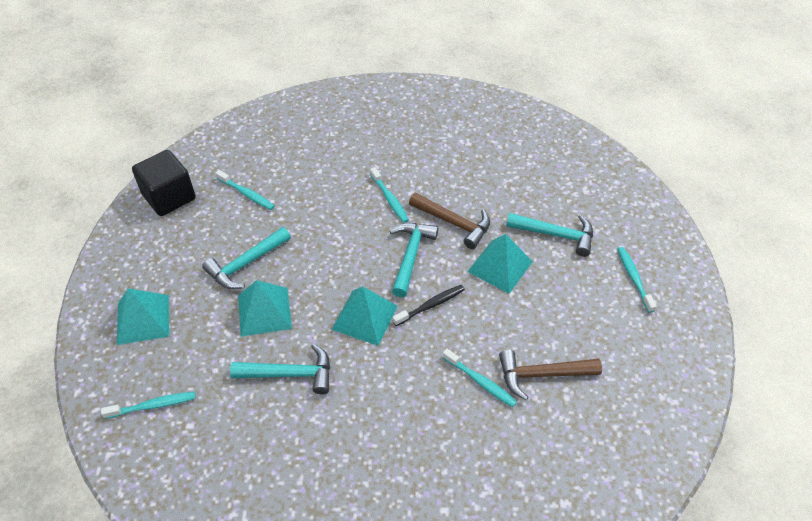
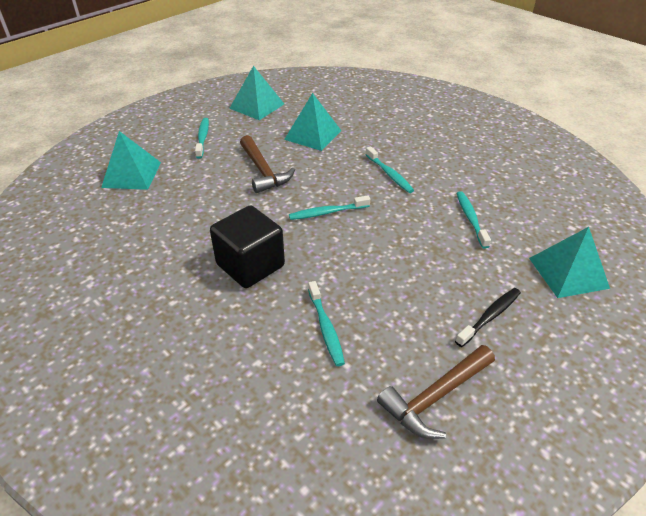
turquoise hammer: 4 -> 0

